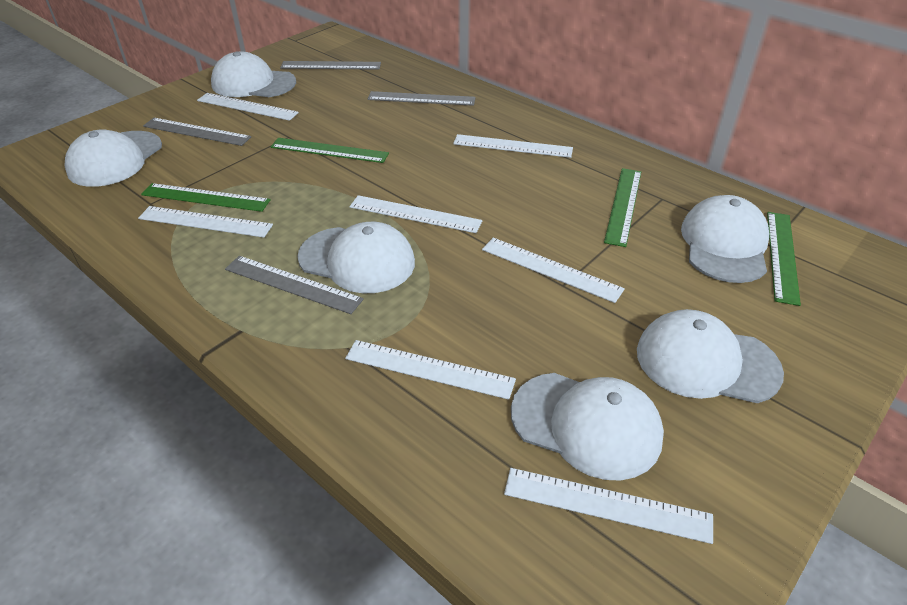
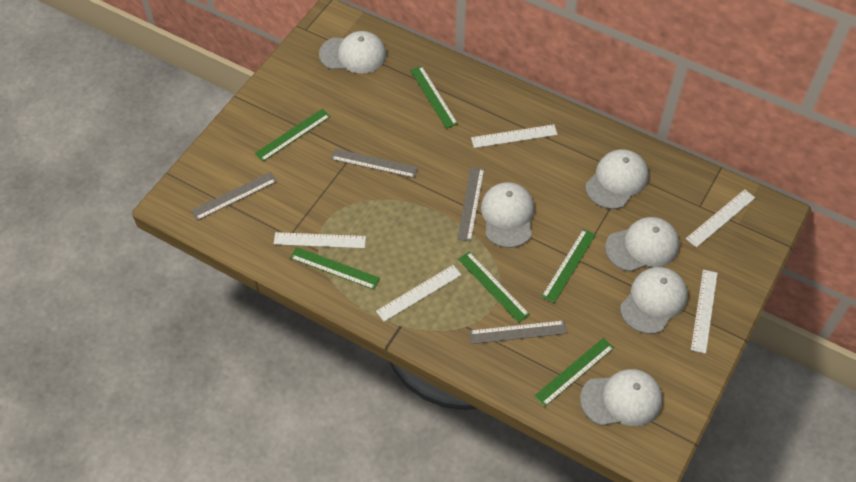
green ruler: 4 -> 6
white ruler: 7 -> 5

